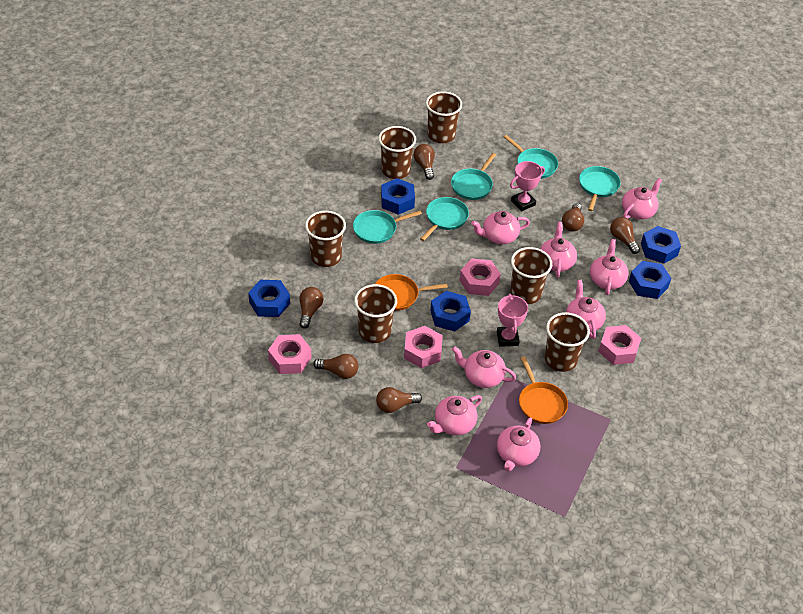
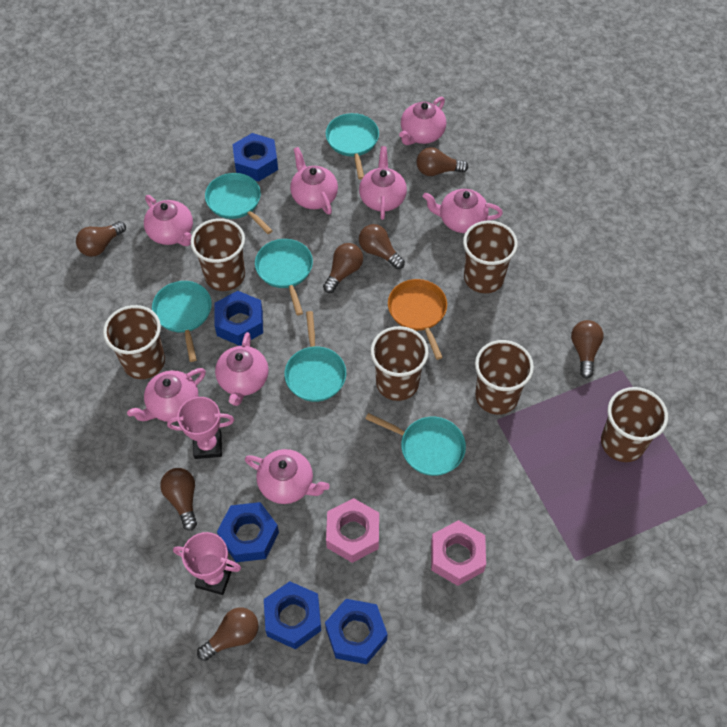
brown light bulb: 6 -> 7
orange pan: 2 -> 1
pink nut: 4 -> 2
turquoise pan: 5 -> 6

